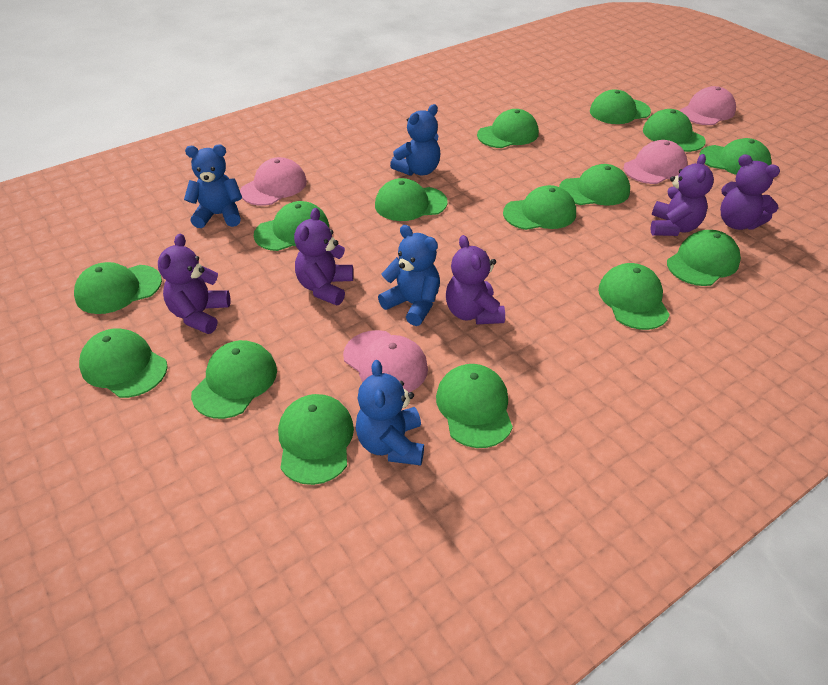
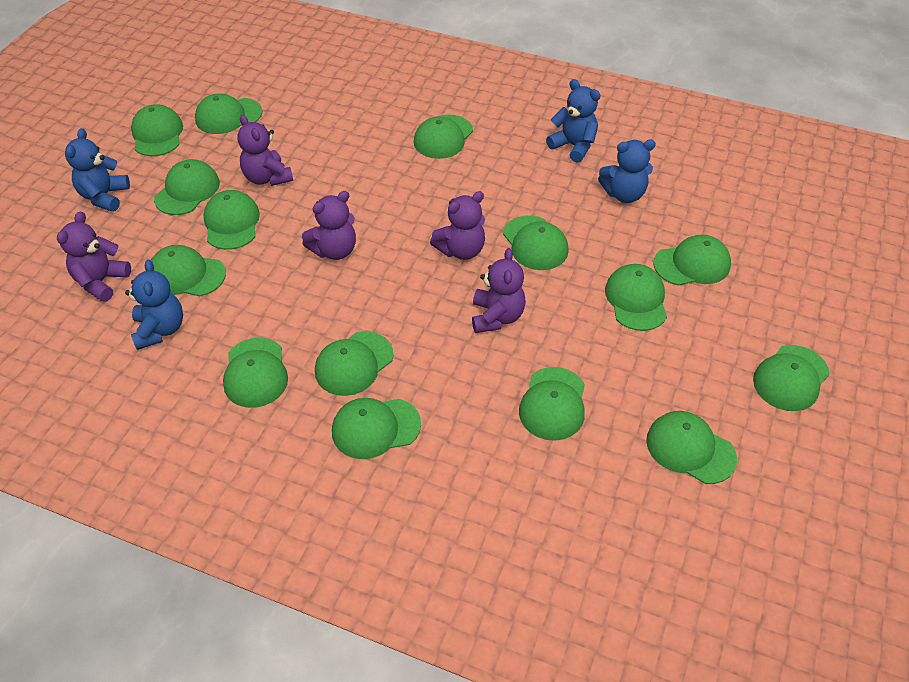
pink cap: 4 -> 0

